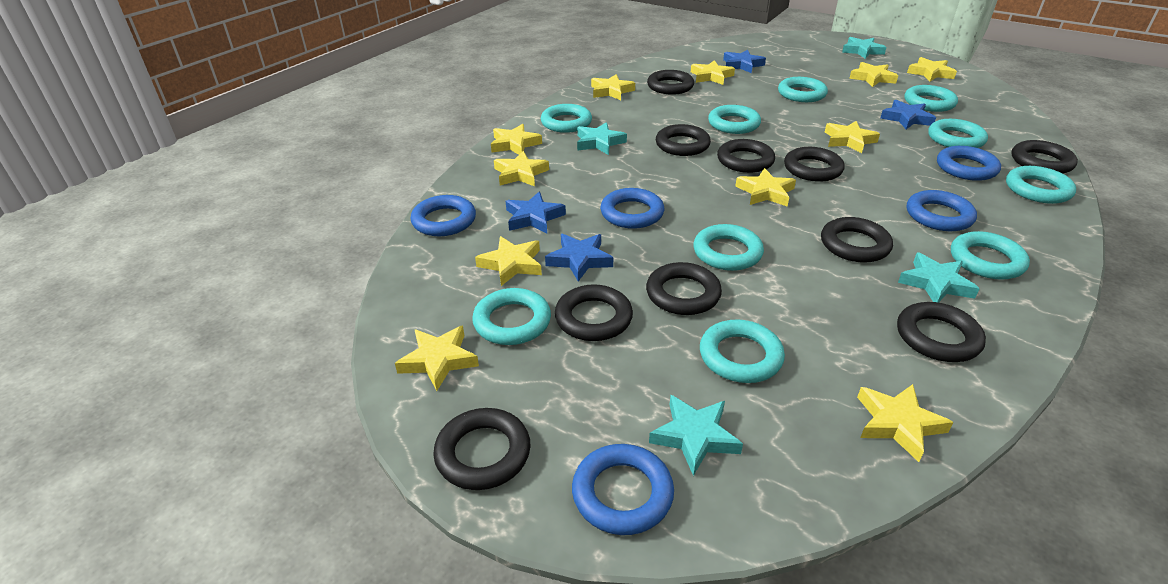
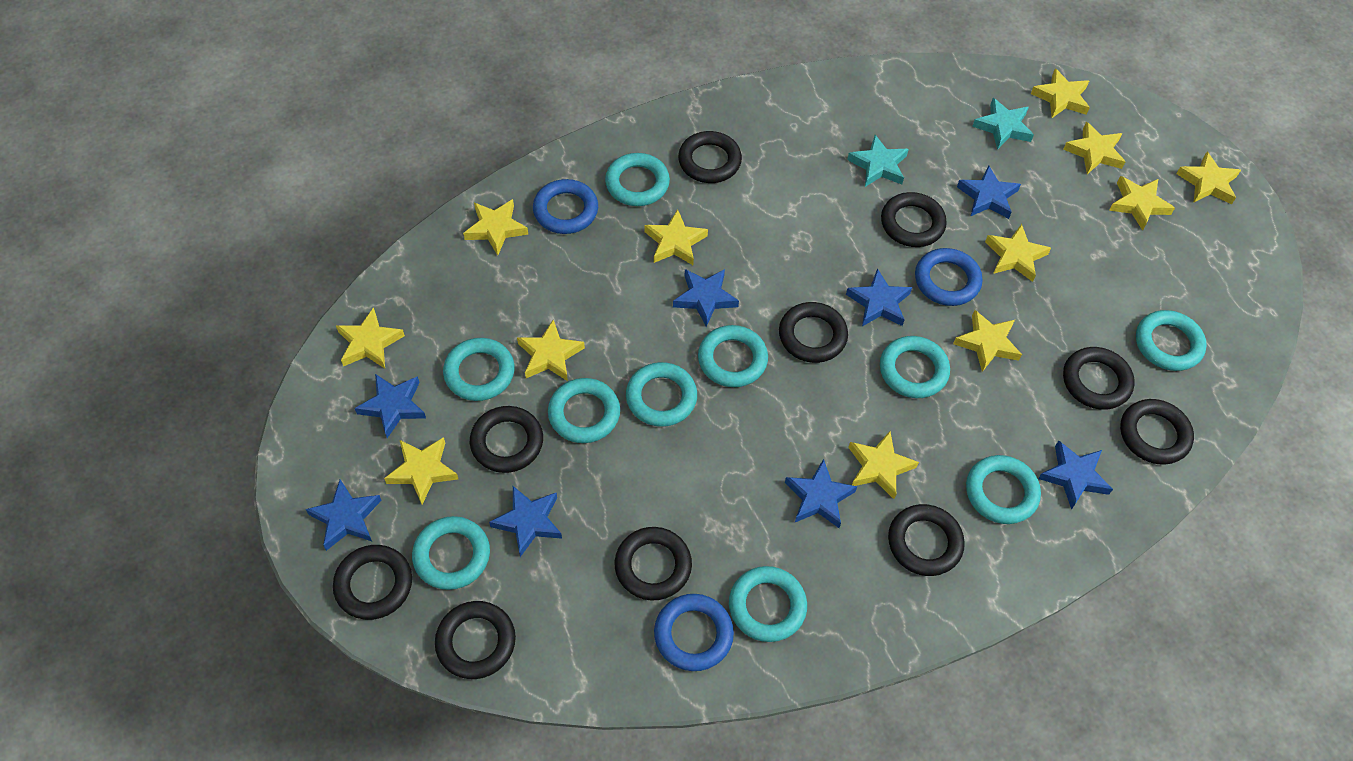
blue ring: 5 -> 3
blue star: 4 -> 8
turquoise star: 4 -> 2
yellow star: 11 -> 12

